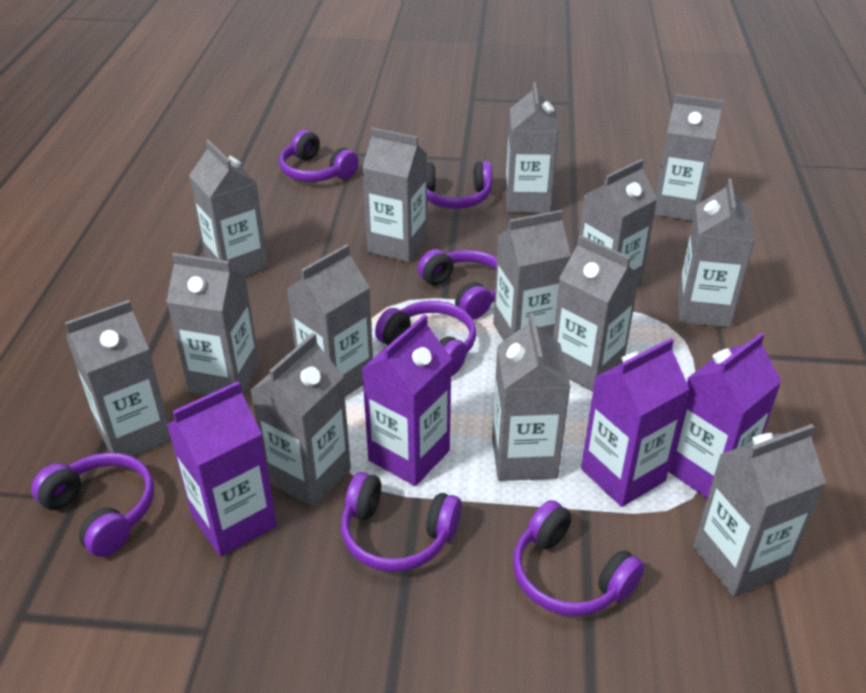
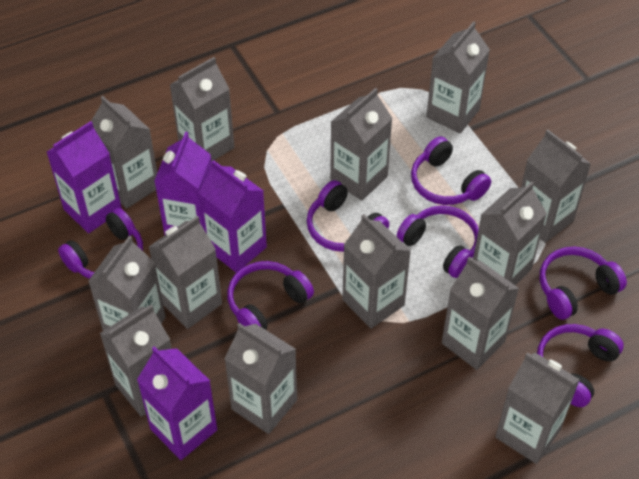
grey carton: 14 -> 13

